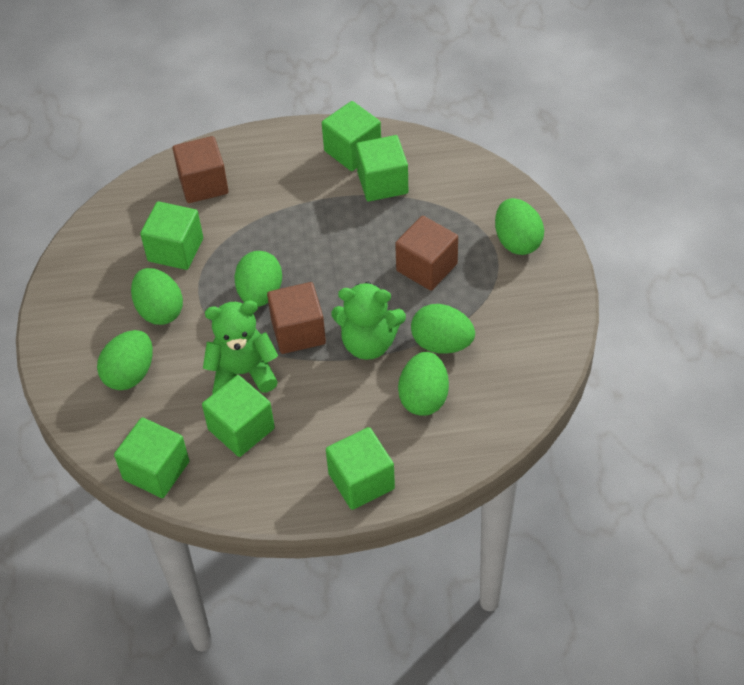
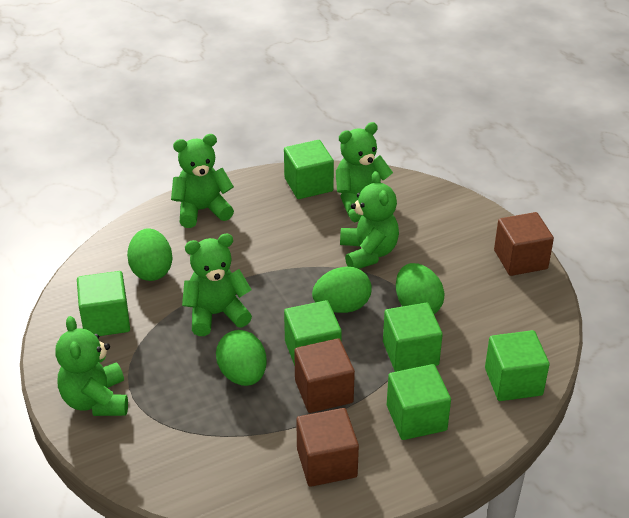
green egg: 6 -> 4
green teddy bear: 2 -> 5

